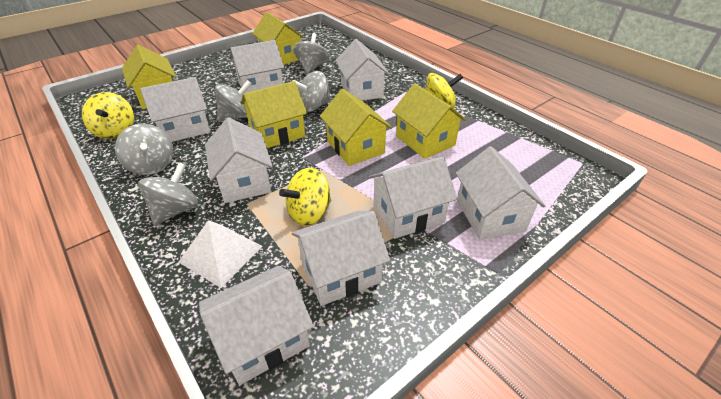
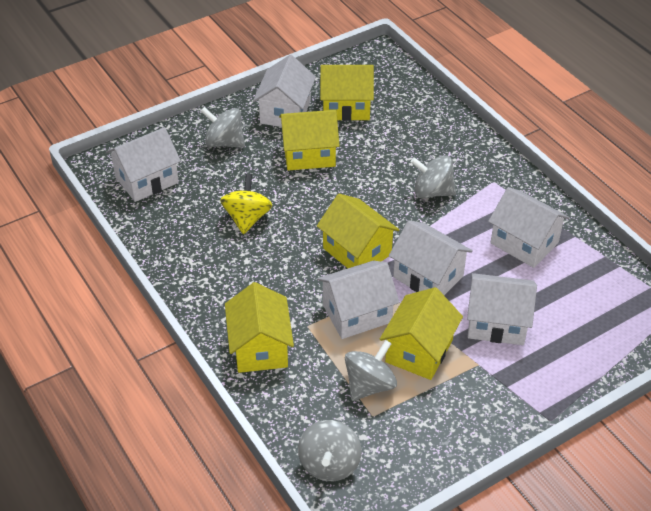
grey spinning top: 5 -> 4
white house: 8 -> 6
white pyramid: 1 -> 0
yellow spinning top: 3 -> 1

